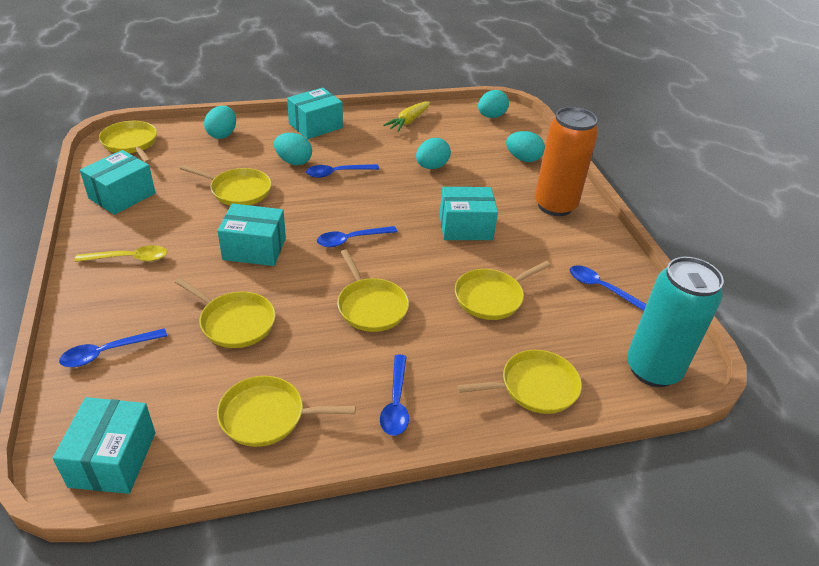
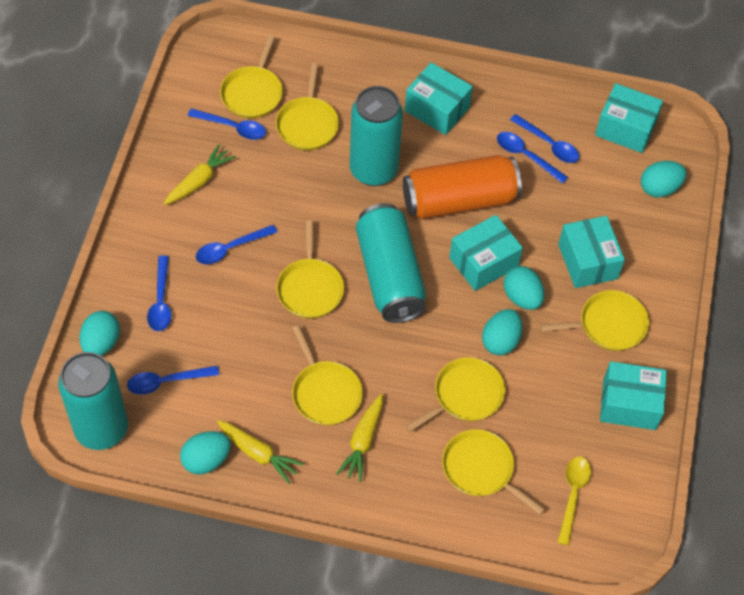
blue spoon: 5 -> 6
turquoise can: 1 -> 3
yellow carrot: 1 -> 3

